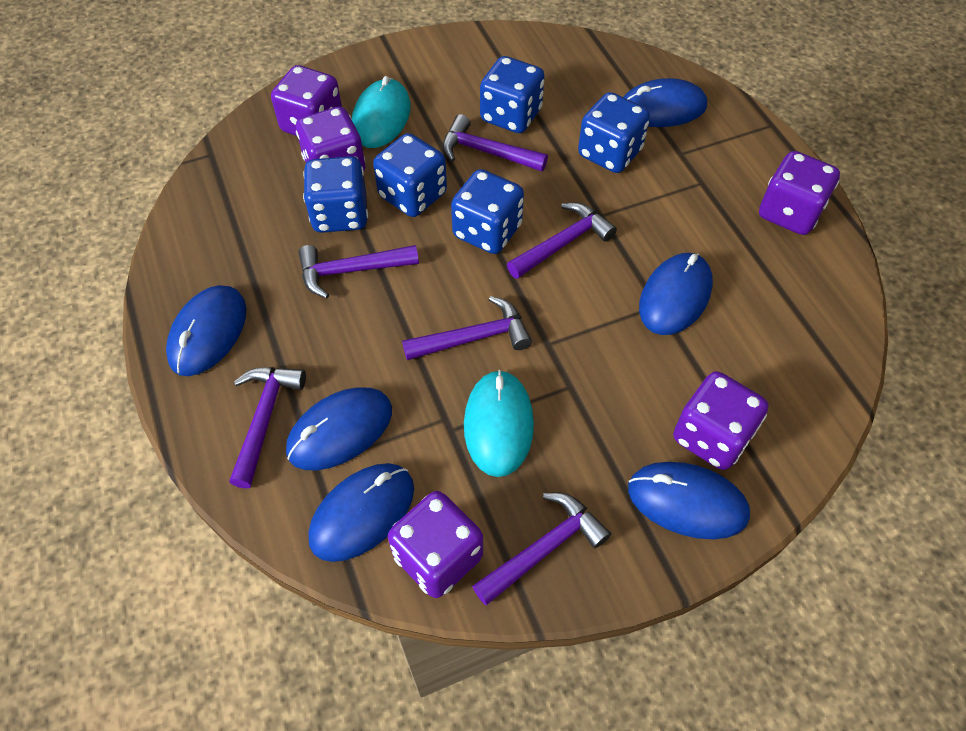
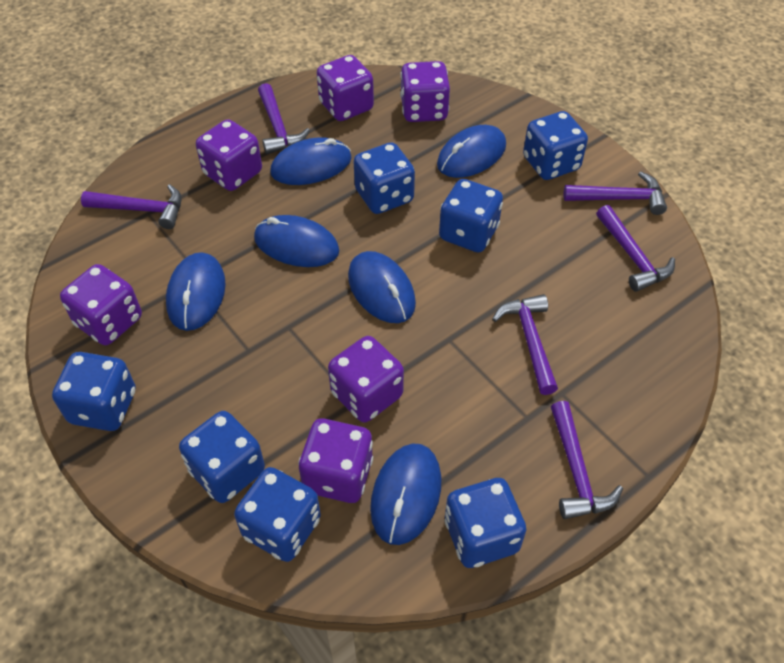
blue dice: 5 -> 7
purple dice: 5 -> 6
turquoise mouse: 2 -> 0

